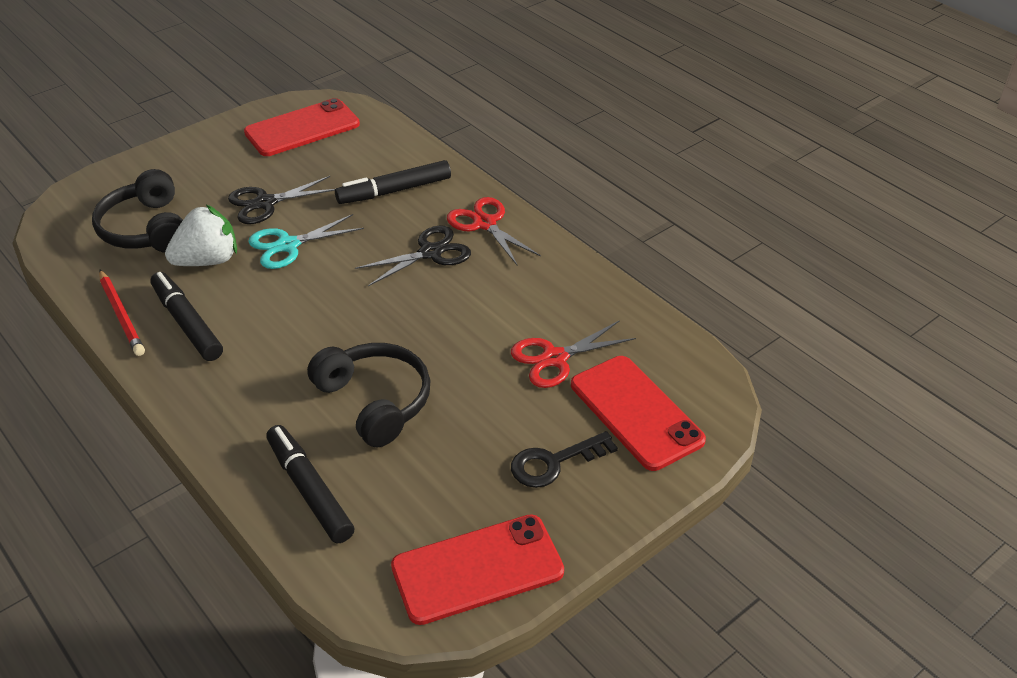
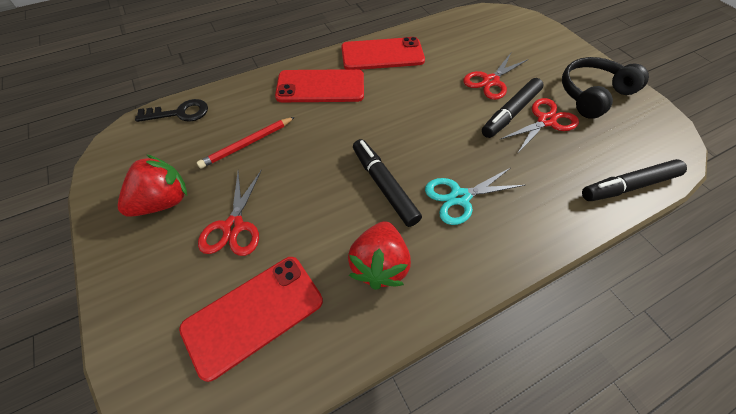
black headphones: 2 -> 1
black scissors: 2 -> 0
red scissors: 2 -> 3
red strawberry: 0 -> 2
white strawberry: 1 -> 0

